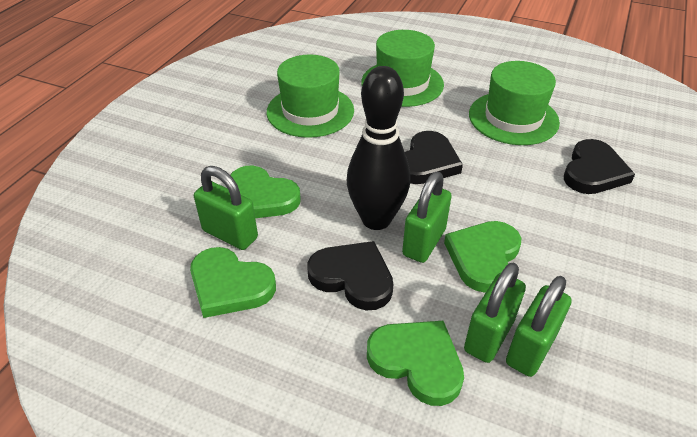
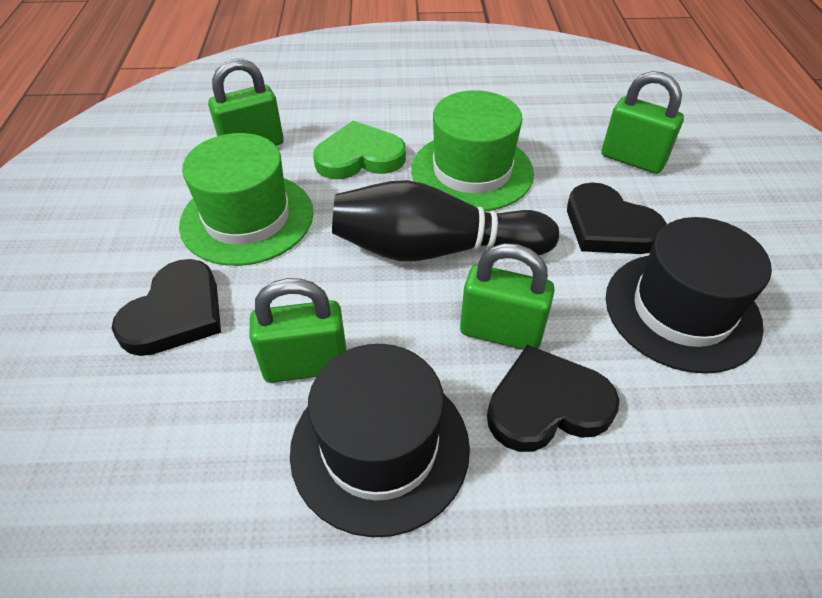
black hat: 0 -> 2
green hat: 3 -> 2
green heart: 4 -> 1

